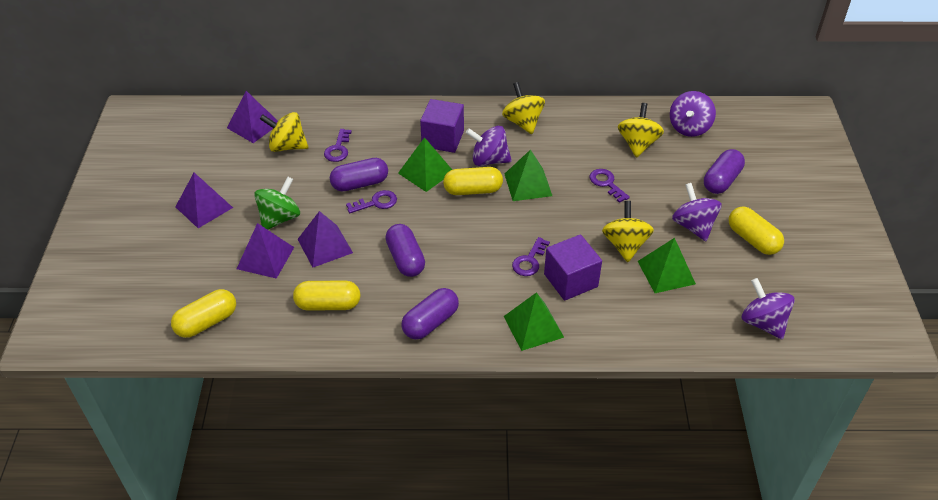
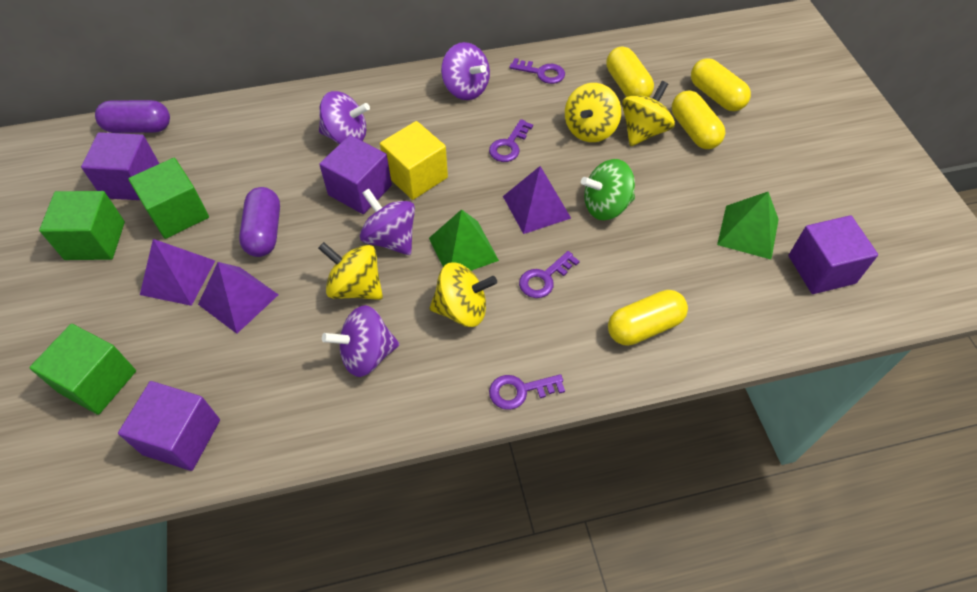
green cube: 0 -> 3
green pyramid: 4 -> 2
purple capsule: 4 -> 2
purple cube: 2 -> 4
purple pyramid: 4 -> 3
yellow cube: 0 -> 1

